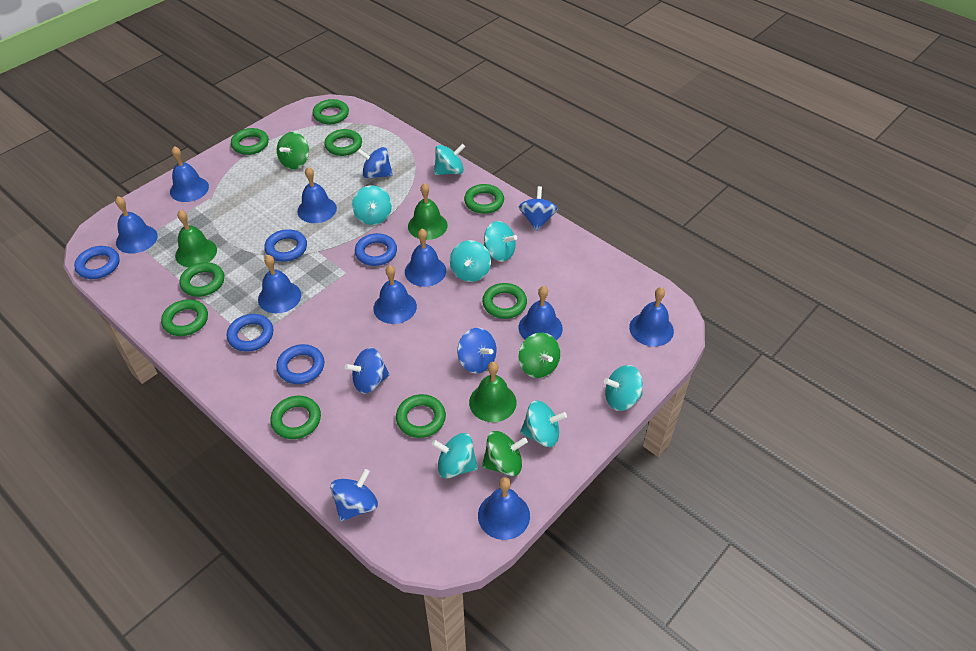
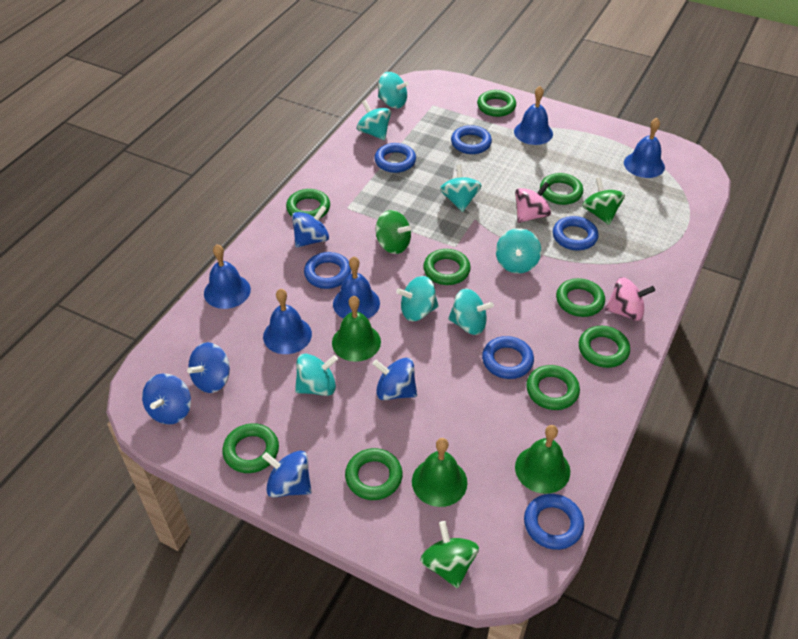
blue bell: 9 -> 5
blue ring: 5 -> 6
pink spinning top: 0 -> 2

